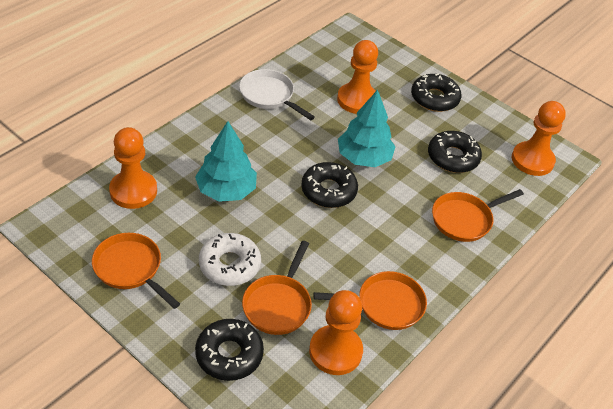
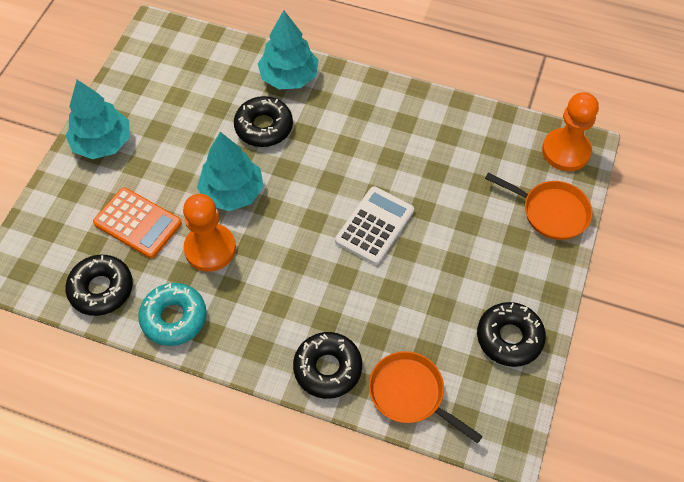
orange calculator: 0 -> 1
orange pan: 4 -> 2
orange pawn: 4 -> 2
turquoise donut: 0 -> 1
turquoise tree: 2 -> 3
white calculator: 0 -> 1
white donut: 1 -> 0
white pan: 1 -> 0

